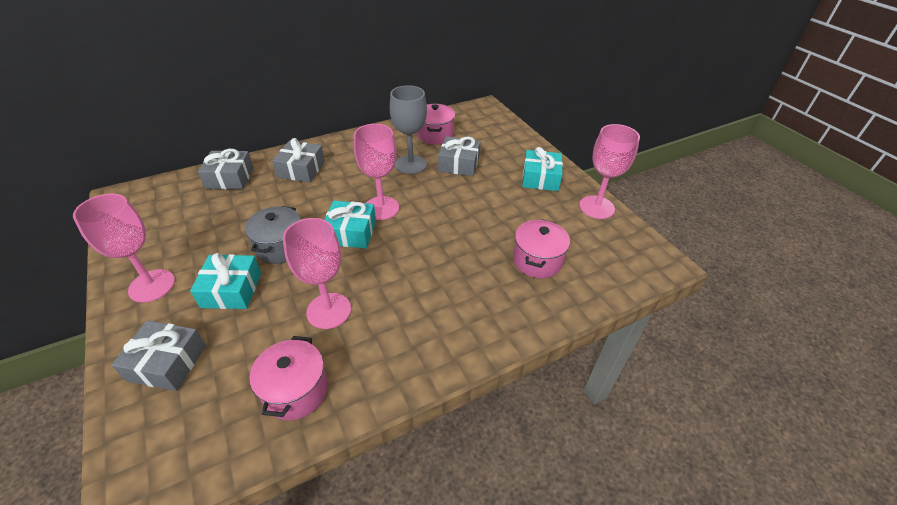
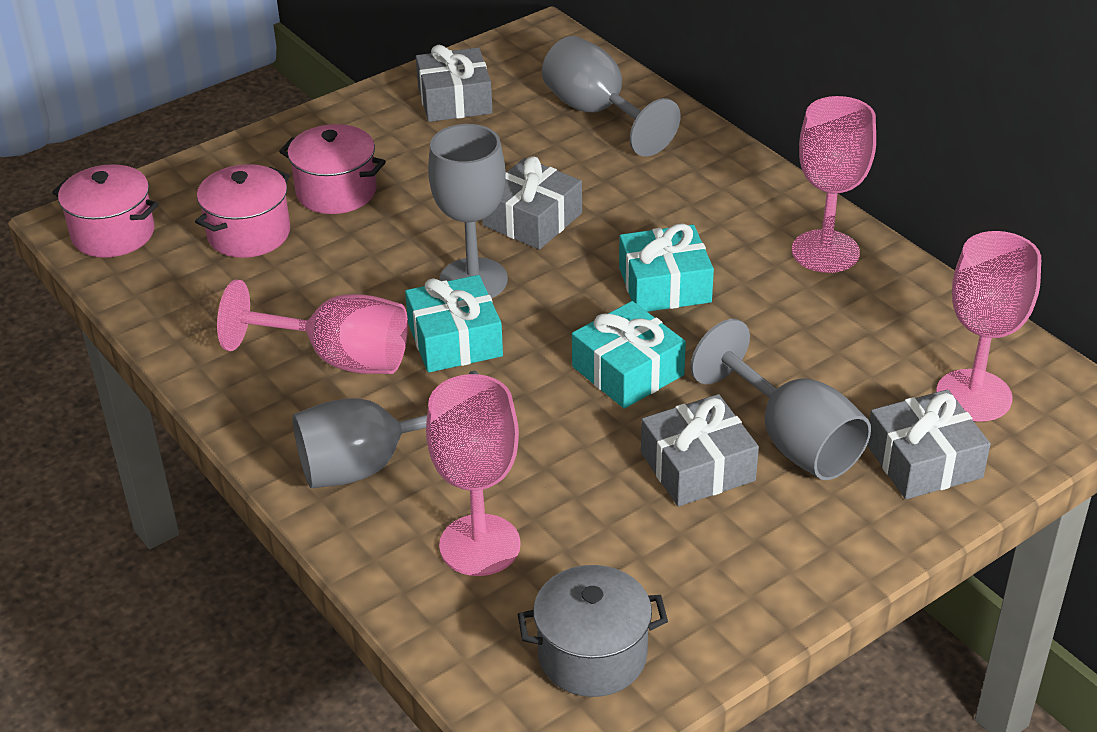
grey goblet: 1 -> 4

